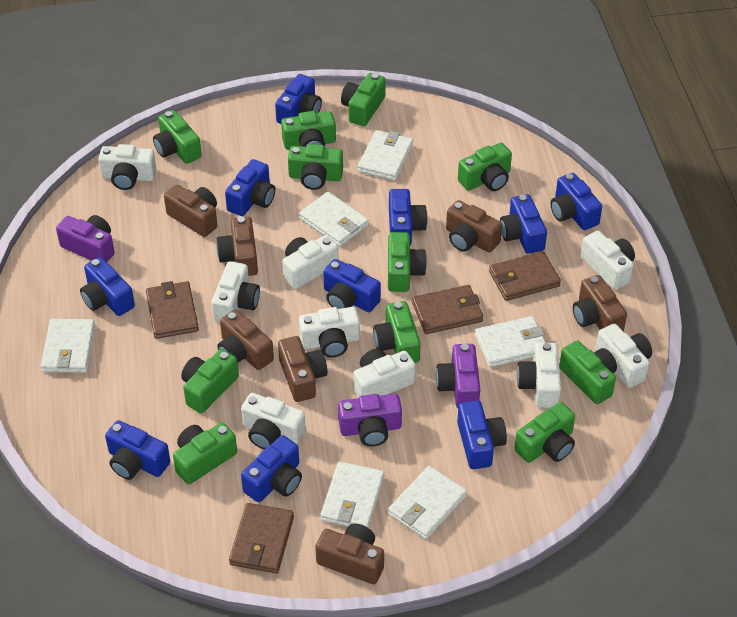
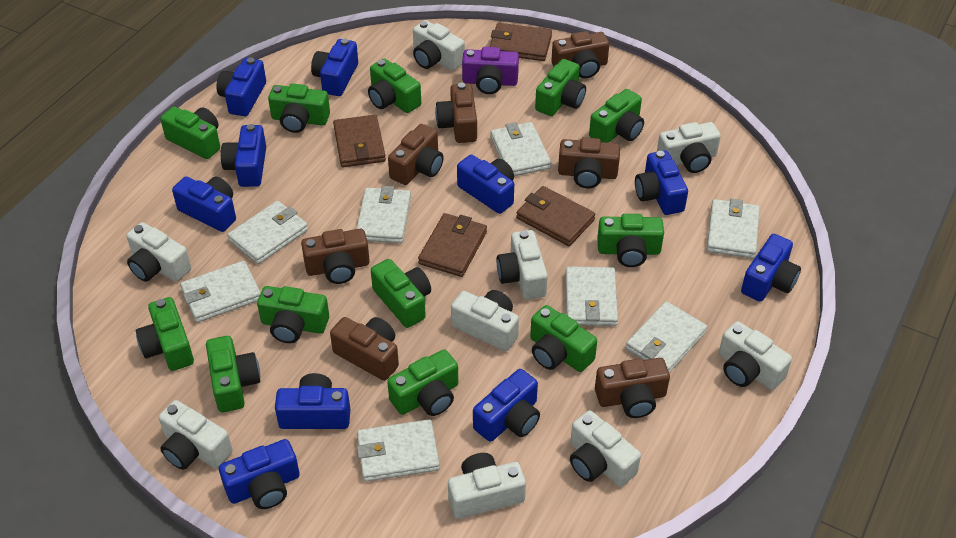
green camera: 11 -> 12
purple camera: 3 -> 1
white wallet: 6 -> 8

